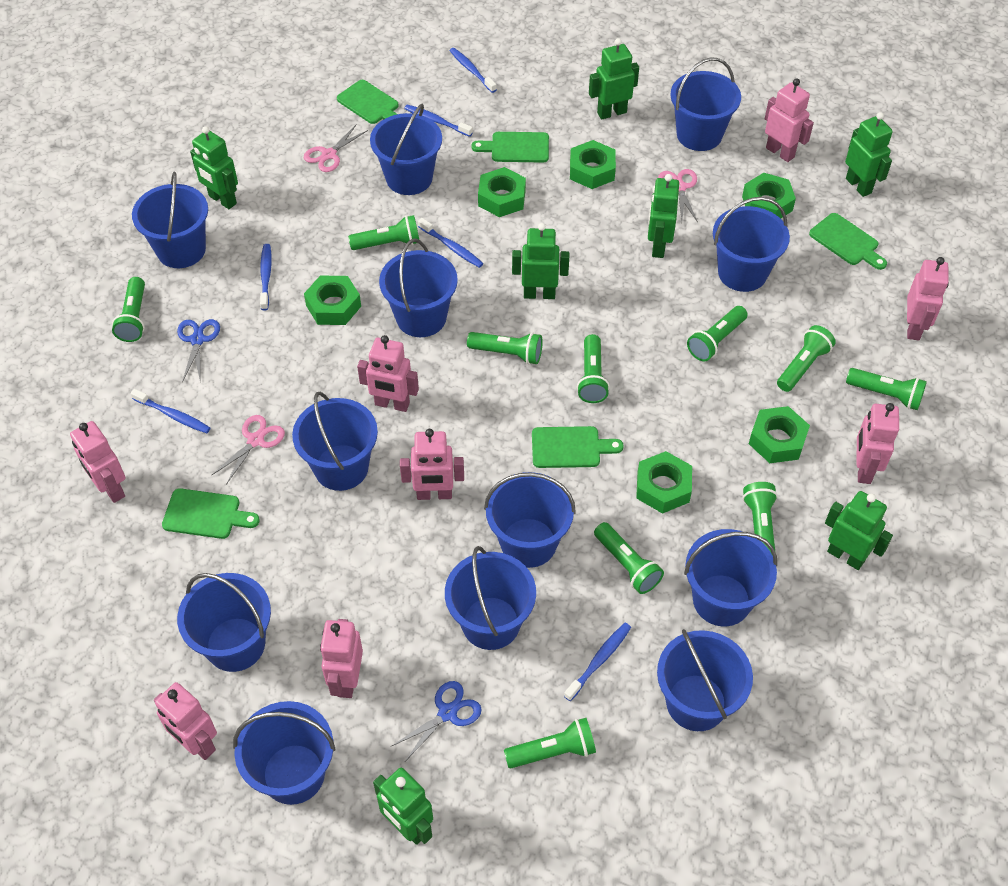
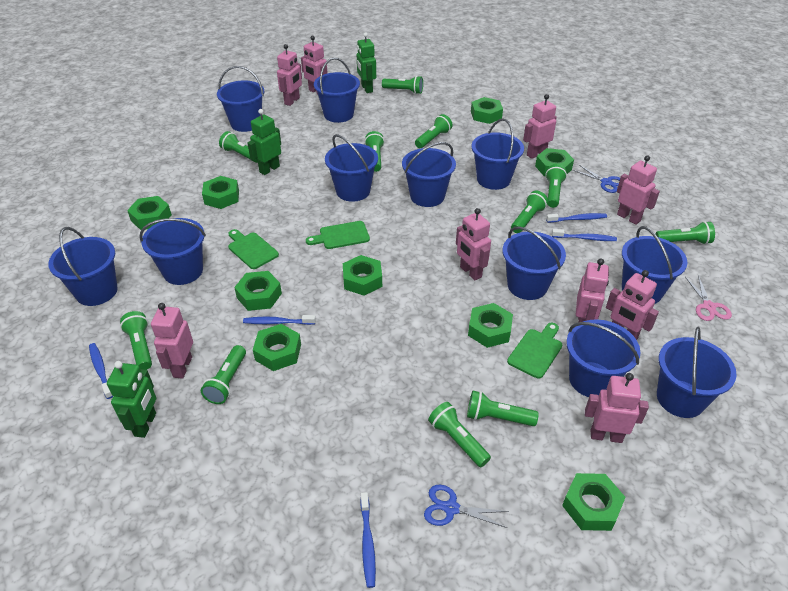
blue bucket: 12 -> 11
blue toothbrush: 6 -> 5
green cutting board: 5 -> 3
green flashlight: 10 -> 11
green nut: 6 -> 9
green robot: 7 -> 3
pink robot: 8 -> 9
pink scissors: 3 -> 1

